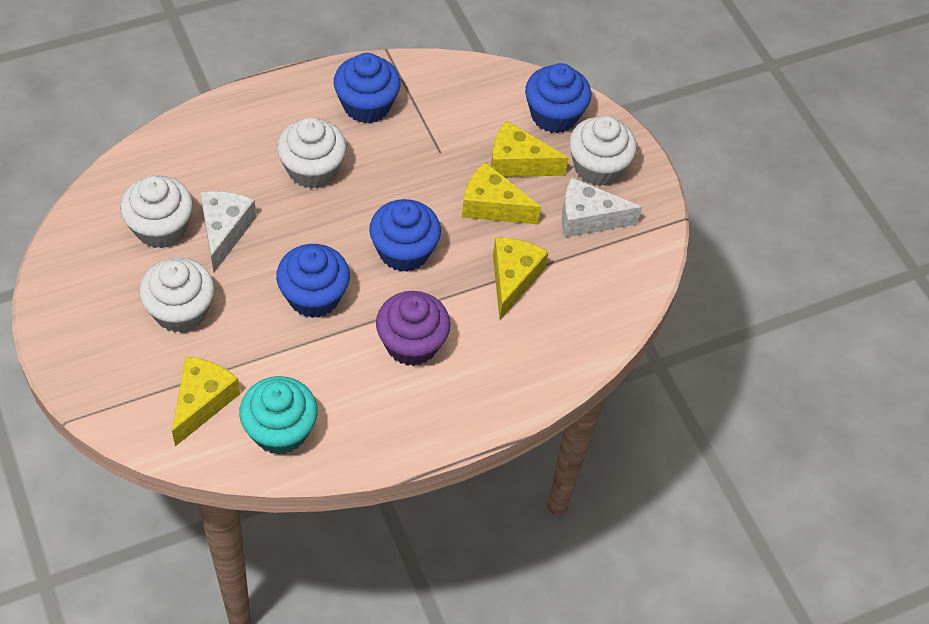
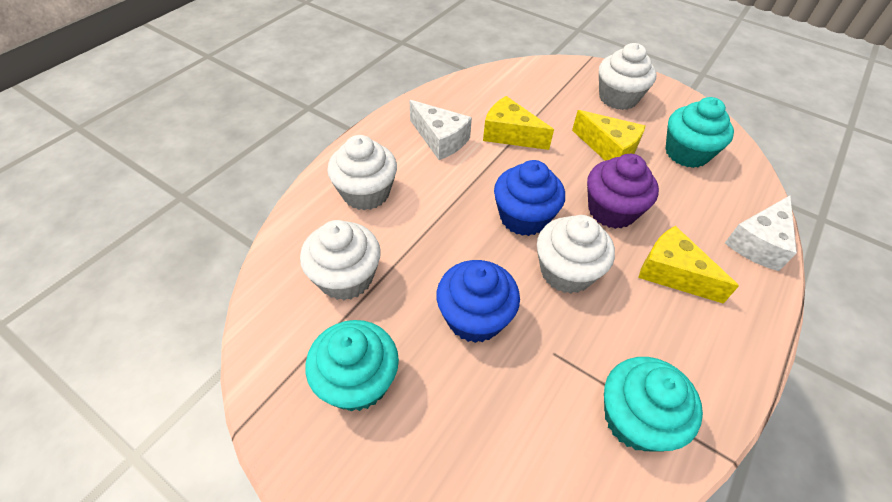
blue cupcake: 4 -> 2
turquoise cupcake: 1 -> 3
yellow cheese: 4 -> 3

